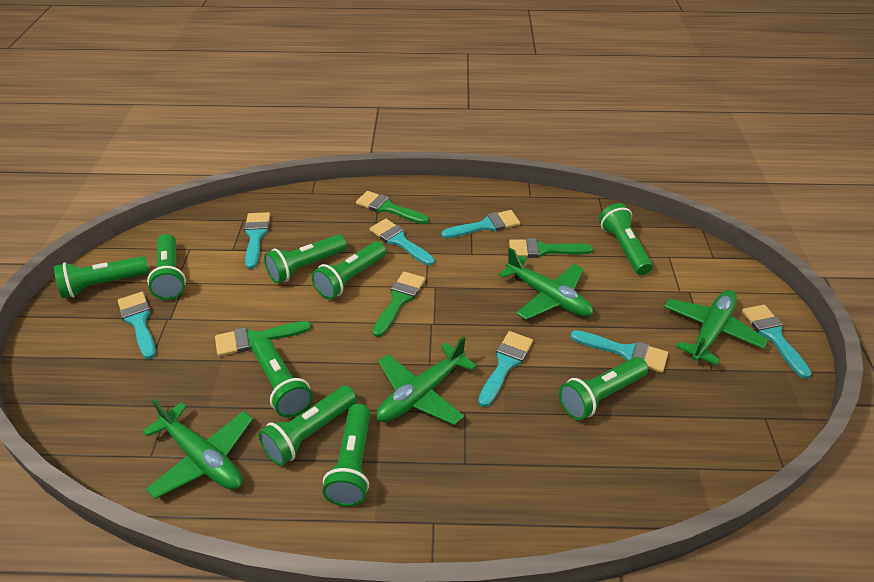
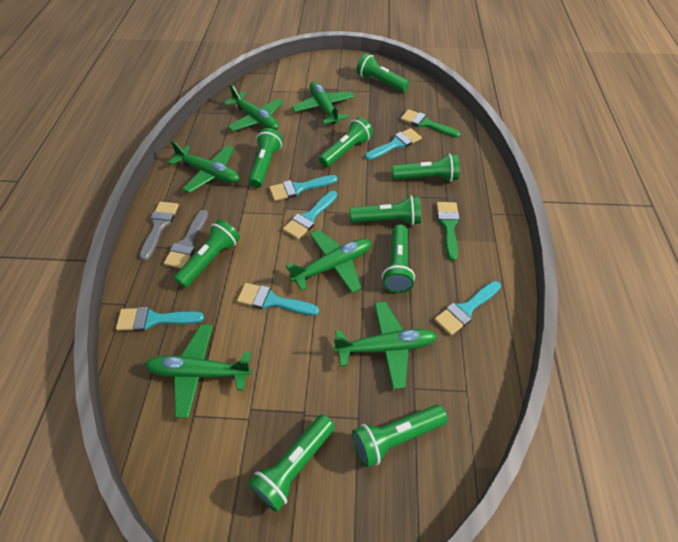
green brush: 4 -> 2
green plane: 4 -> 6
grey brush: 0 -> 2
turquoise brush: 7 -> 6

